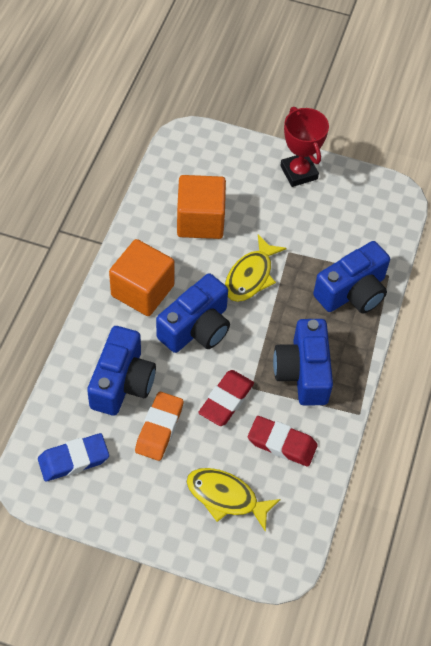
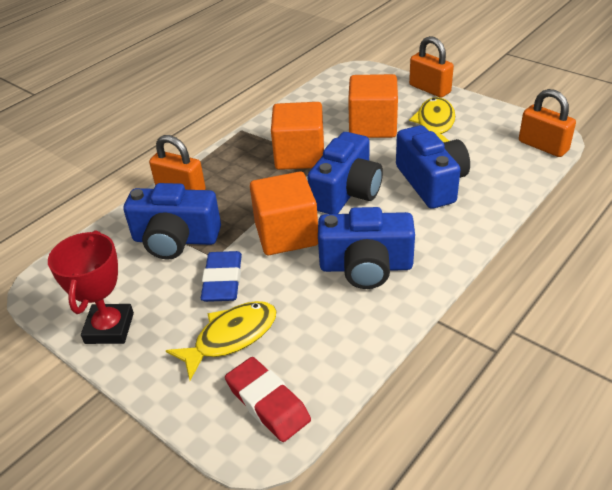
orange cube: 2 -> 3
orange eraser: 1 -> 0
orange padlock: 0 -> 3
red eraser: 2 -> 1

